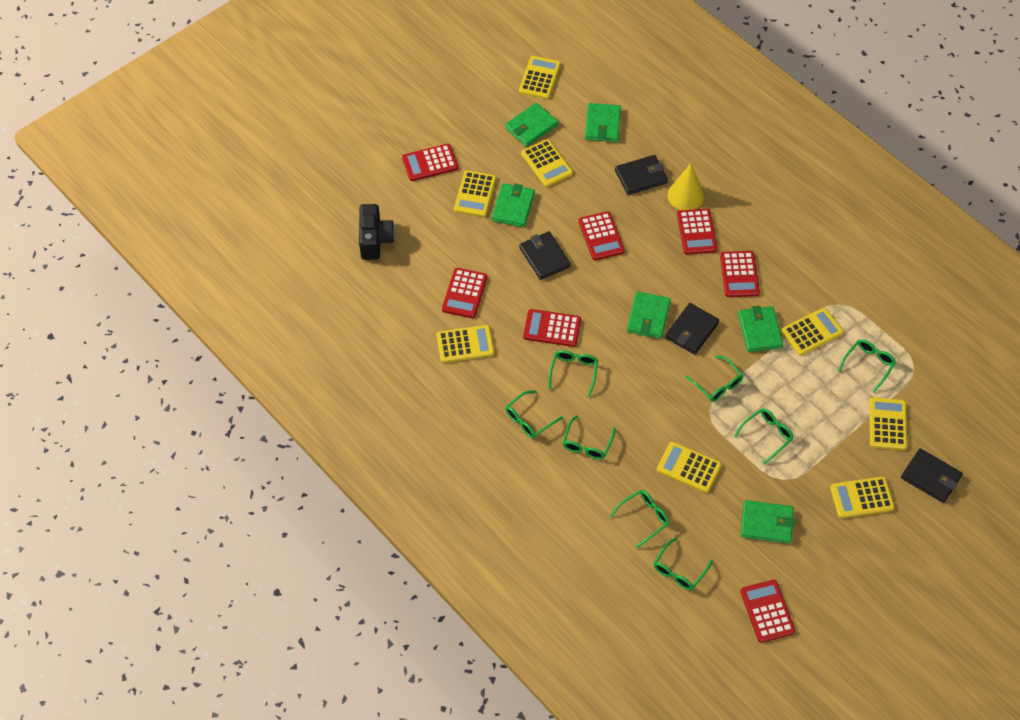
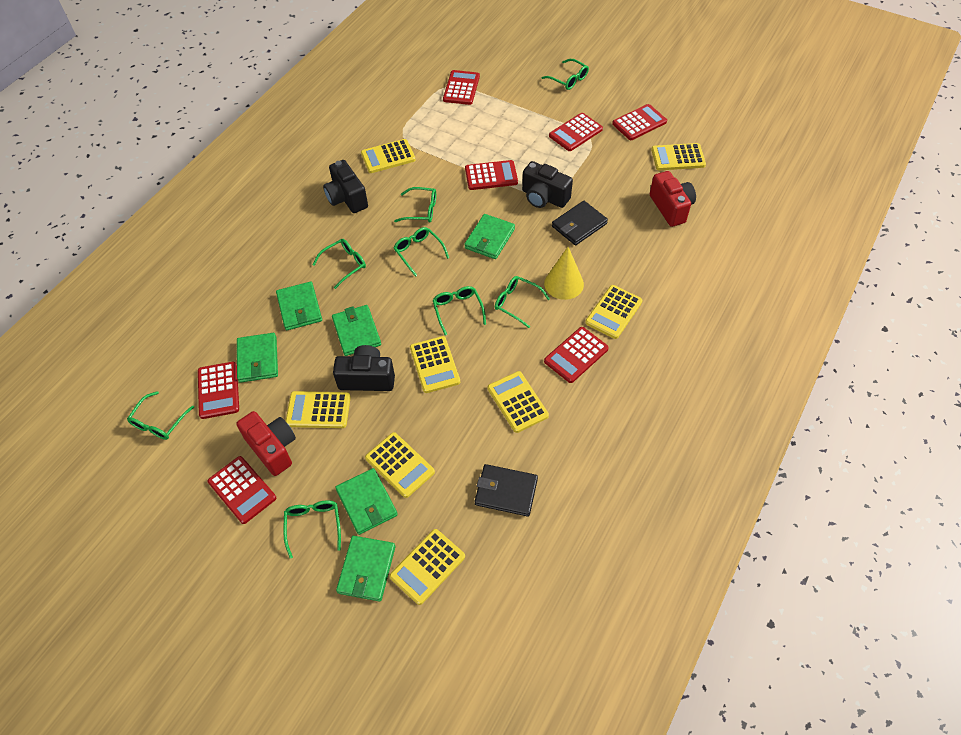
black camera: 1 -> 3
black wallet: 4 -> 2
red camera: 0 -> 2

